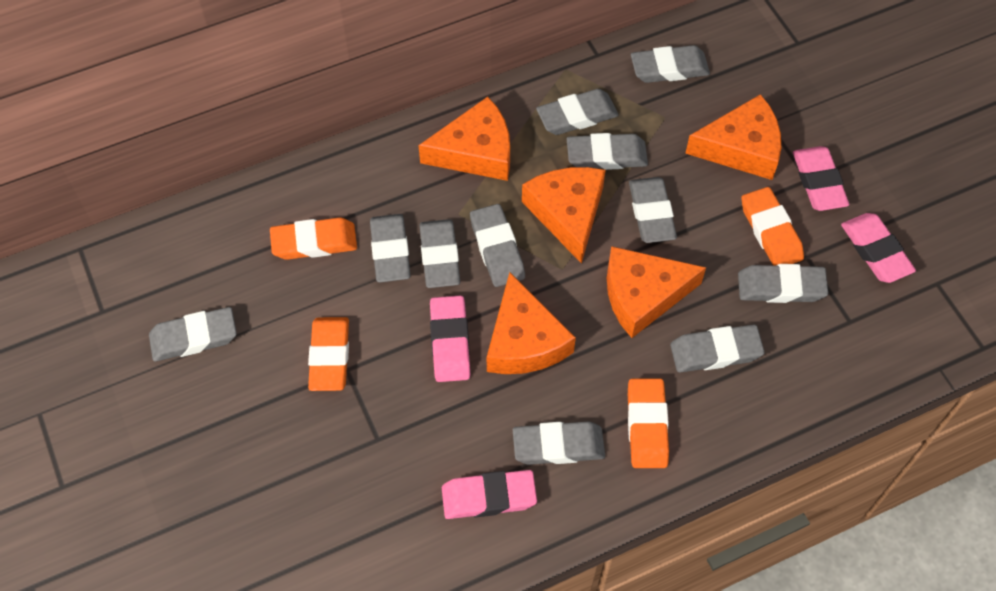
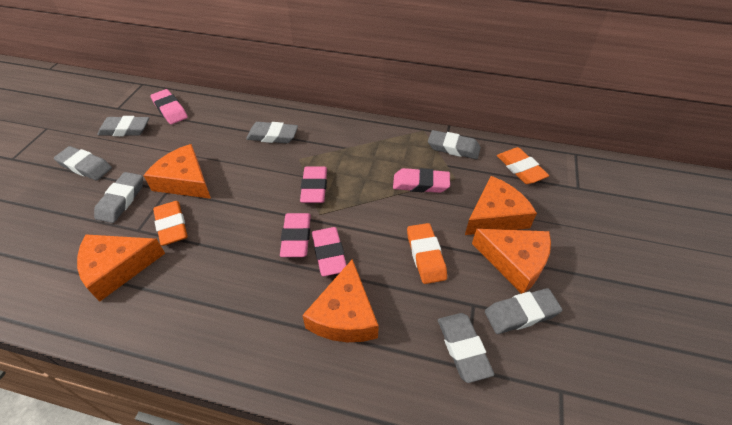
grey eraser: 11 -> 7
orange eraser: 4 -> 3
pink eraser: 4 -> 5

